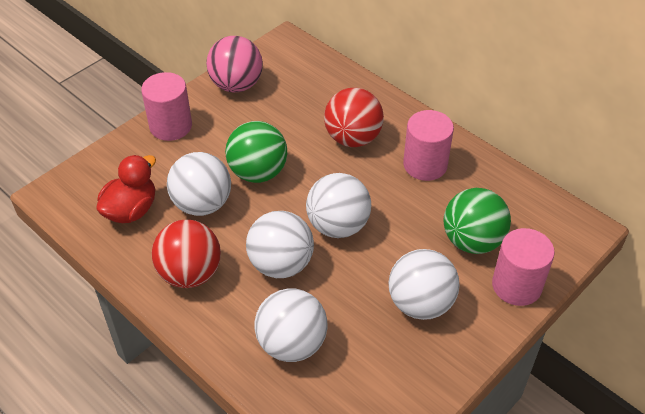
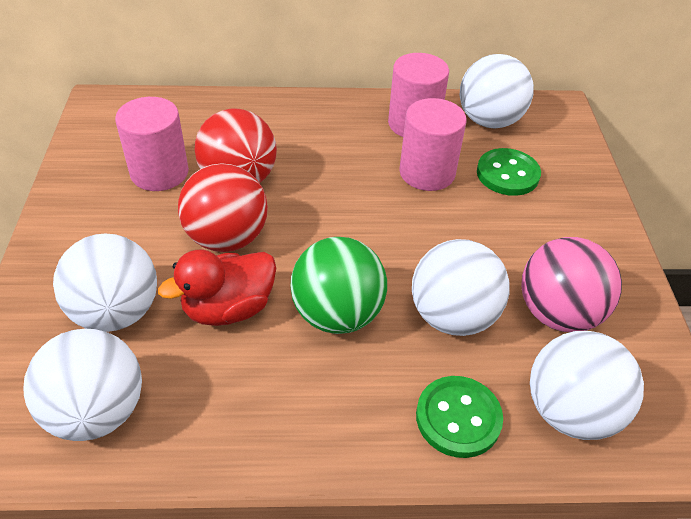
green ball: 2 -> 1
green button: 0 -> 2

